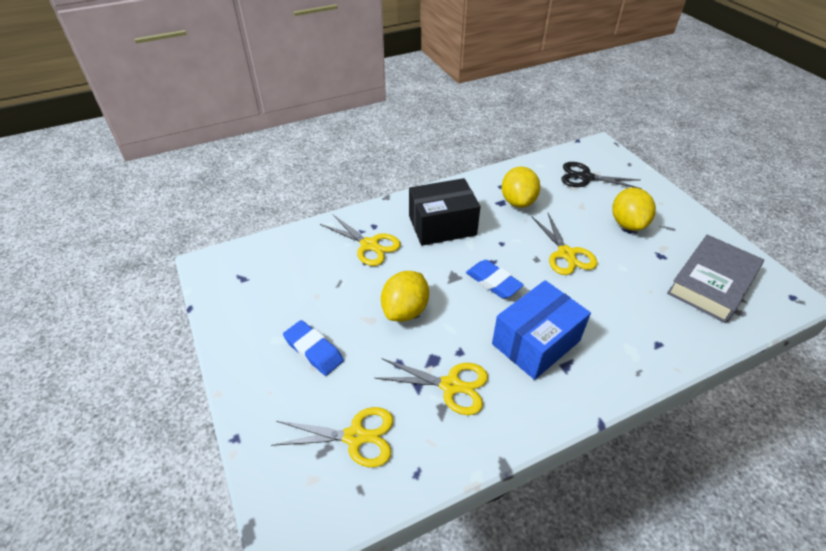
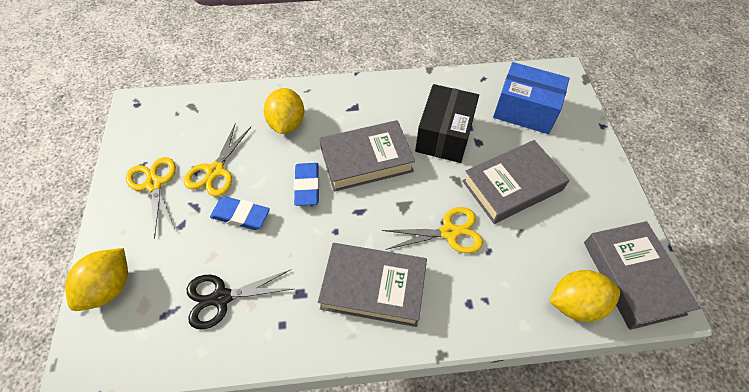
grey book: 1 -> 4
yellow scissors: 4 -> 3

